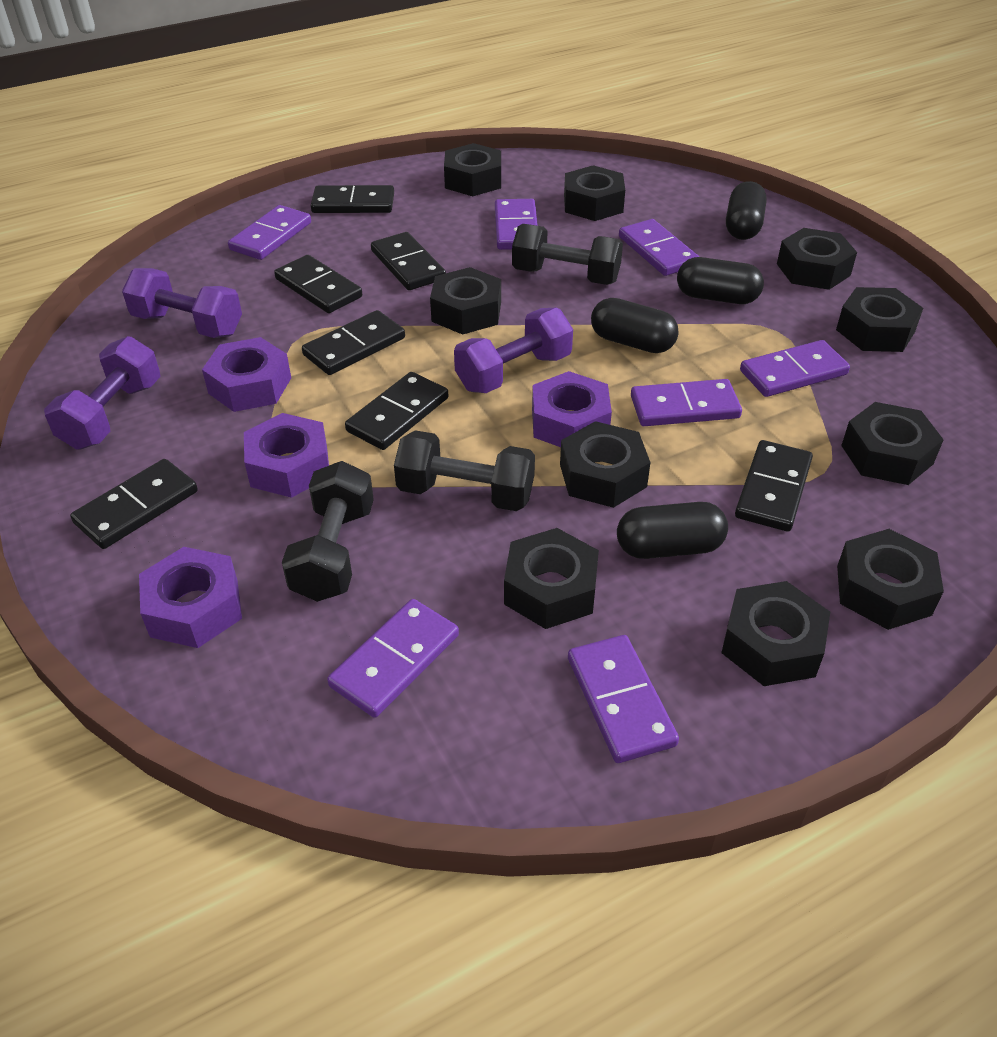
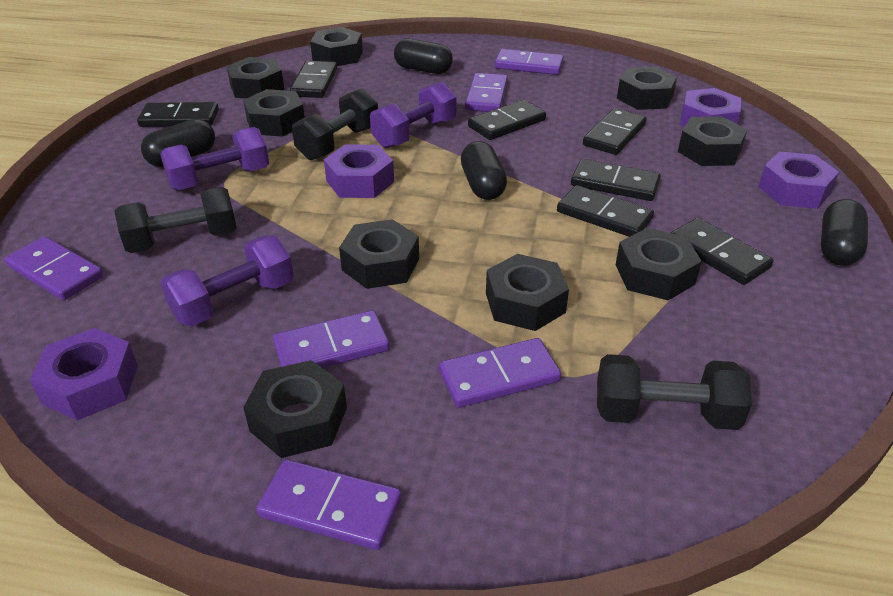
black nut: 10 -> 9
purple domino: 7 -> 6

